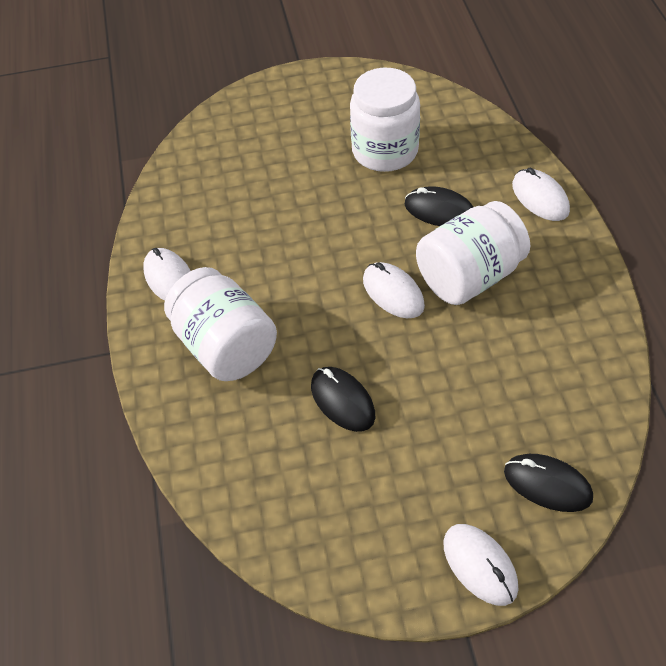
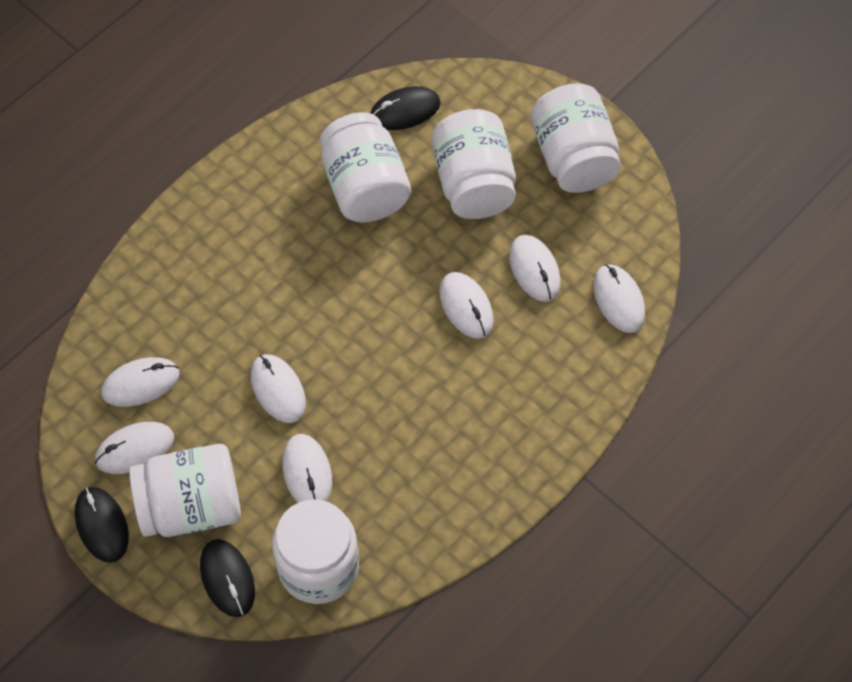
white jar: 3 -> 5
white mouse: 4 -> 7

